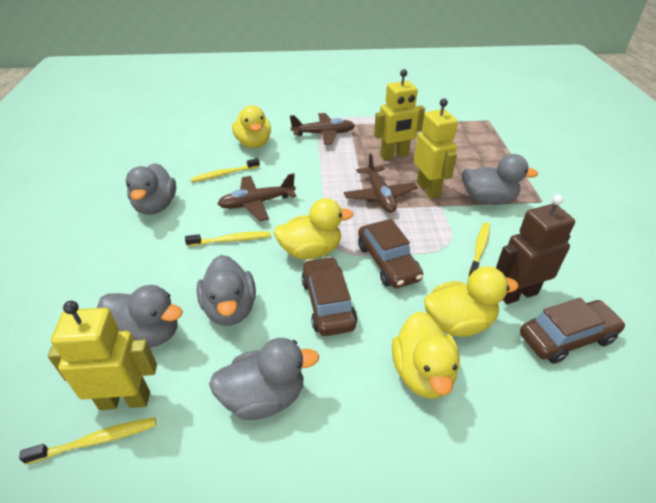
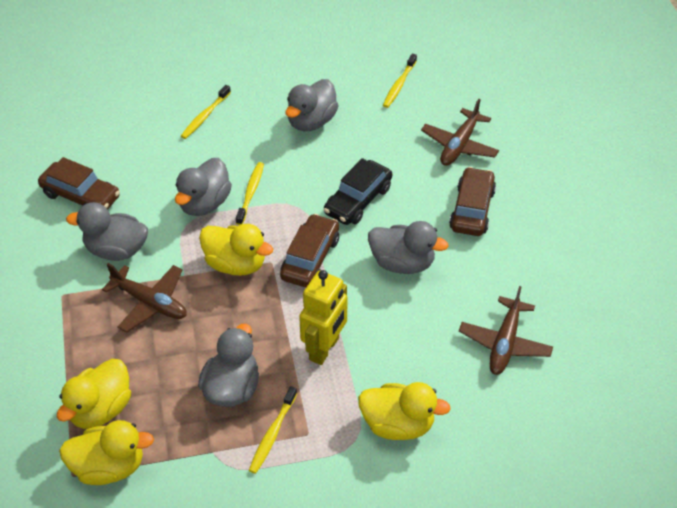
black car: 0 -> 1
brown robot: 1 -> 0
yellow robot: 3 -> 1

